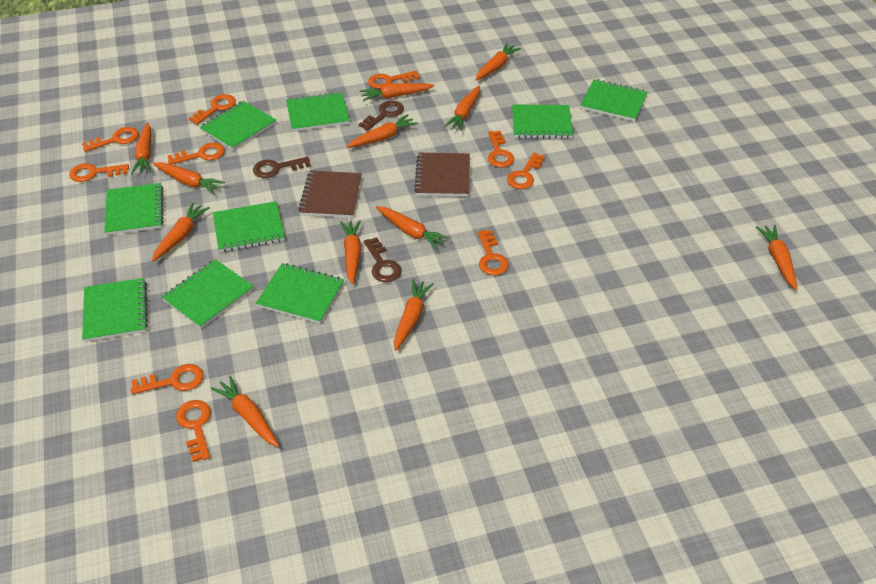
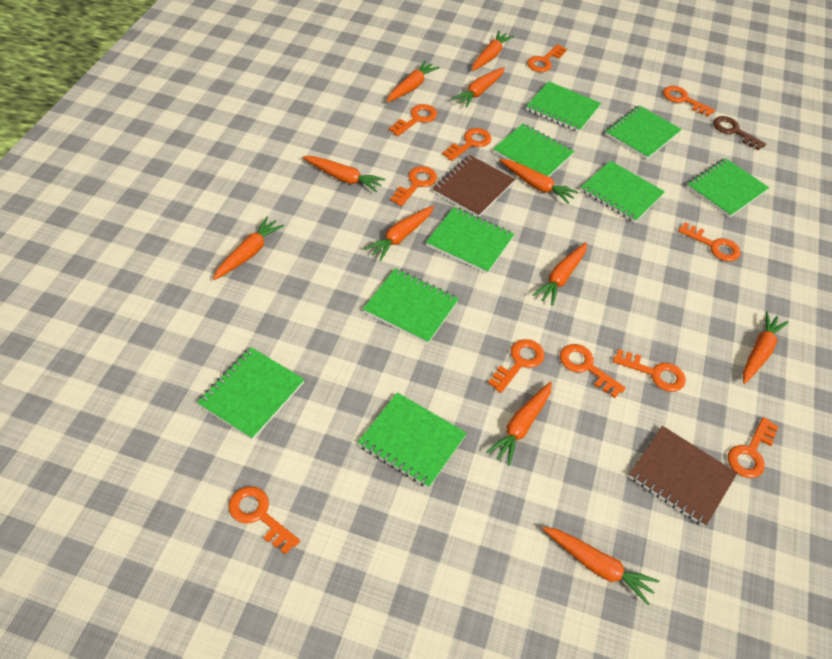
brown key: 3 -> 1
orange carrot: 12 -> 11
orange key: 10 -> 11

